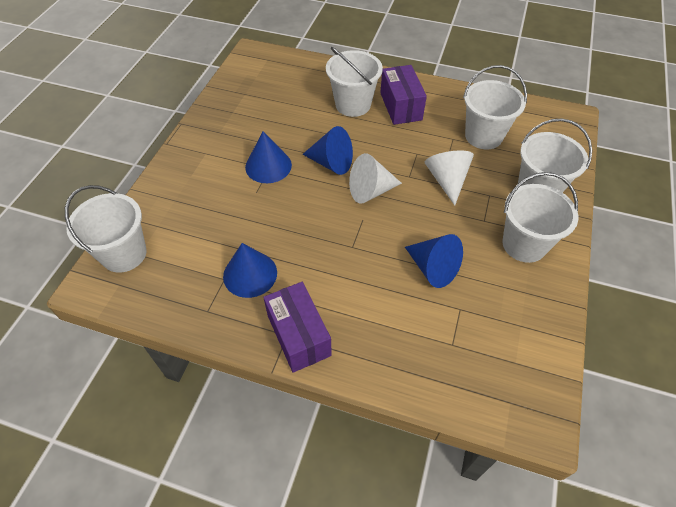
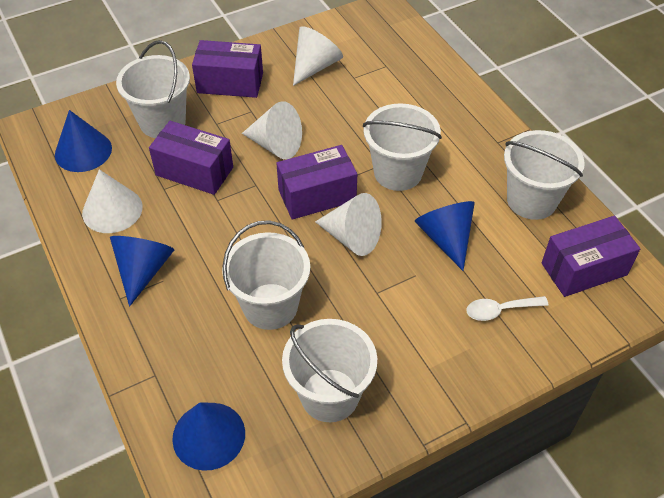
purple box: 2 -> 4
white cone: 2 -> 4
white spoon: 0 -> 1

